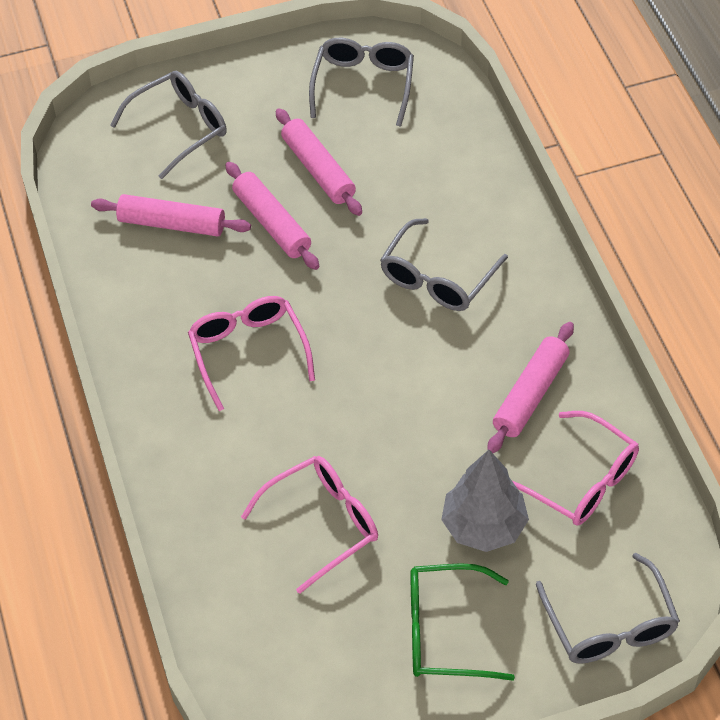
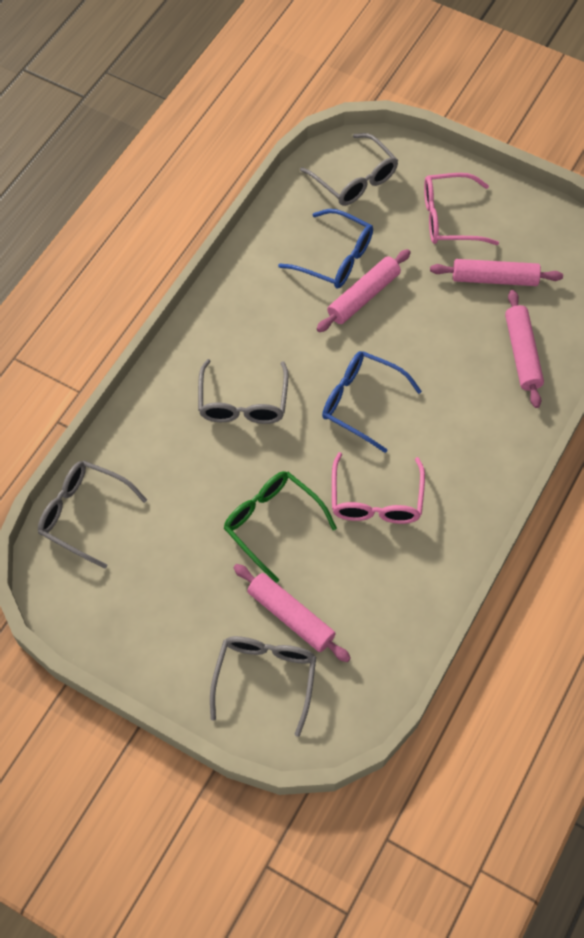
blue glasses: 0 -> 2
grey tree: 1 -> 0
pink glasses: 3 -> 2

